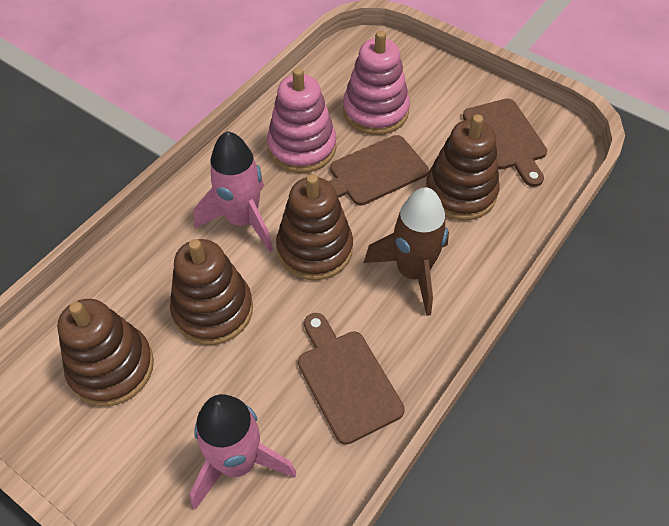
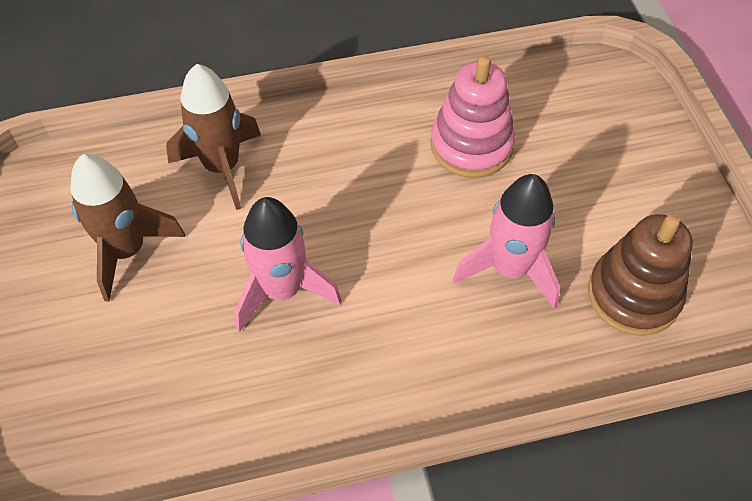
brown cutting board: 3 -> 0
brown rocket: 1 -> 2
brown stacking toy: 4 -> 1
pink stacking toy: 2 -> 1

